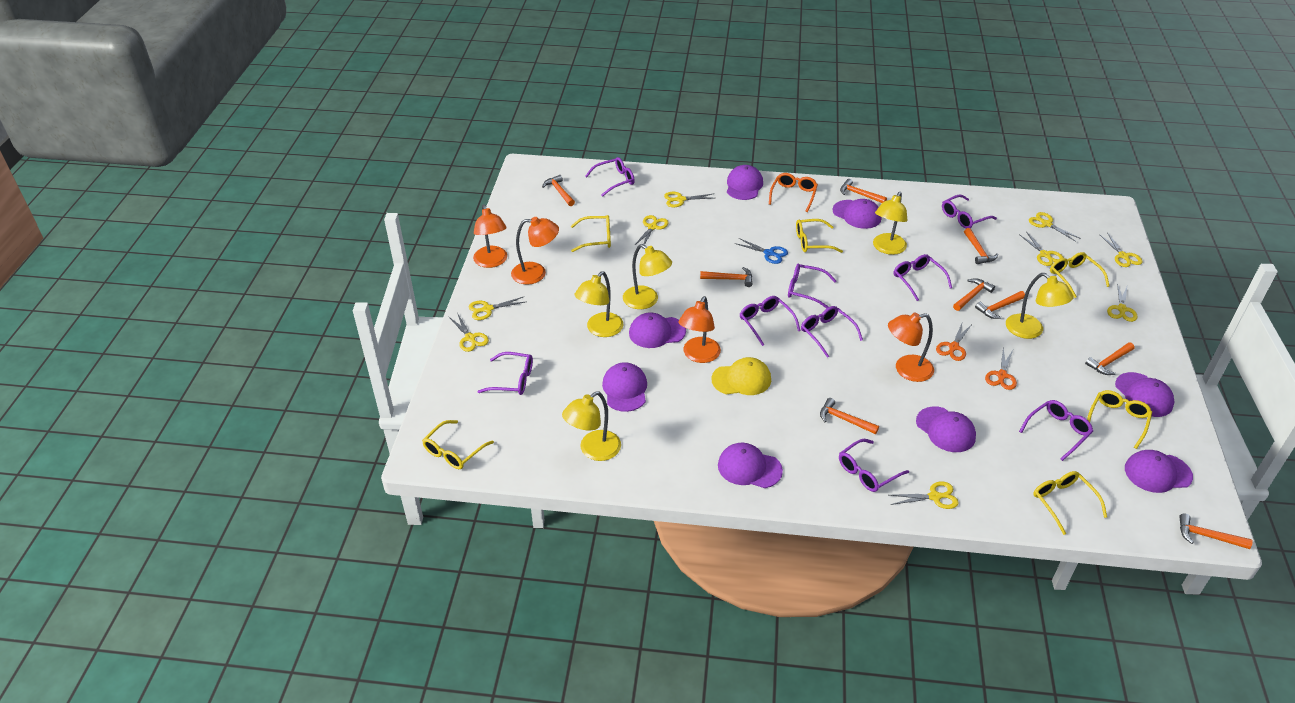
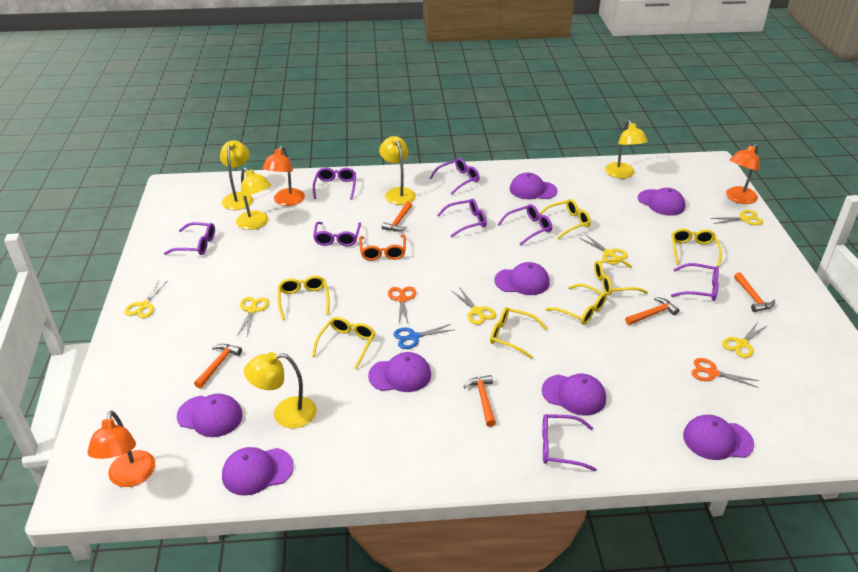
orange hammer: 9 -> 5
orange lamp: 4 -> 3
purple glasses: 9 -> 8
yellow cap: 1 -> 0
yellow glasses: 6 -> 7
yellow scissors: 9 -> 6

